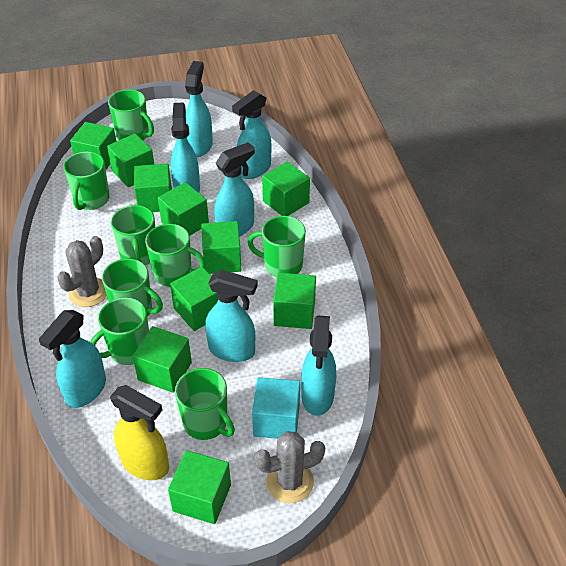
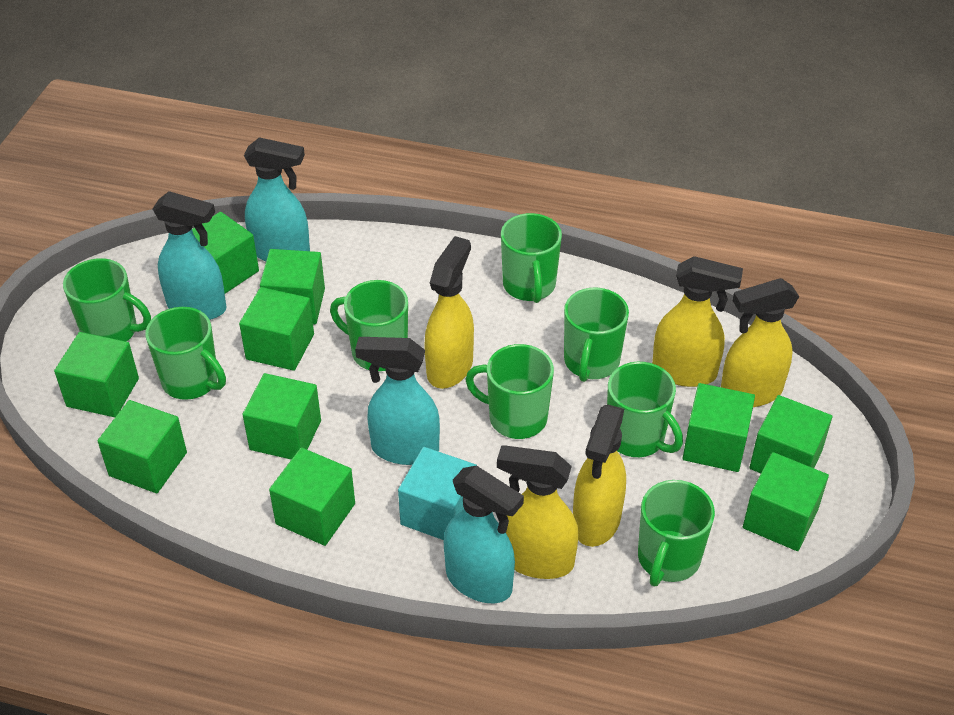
grey cactus: 2 -> 0
turquoise spray bottle: 7 -> 4
yellow spray bottle: 1 -> 5

